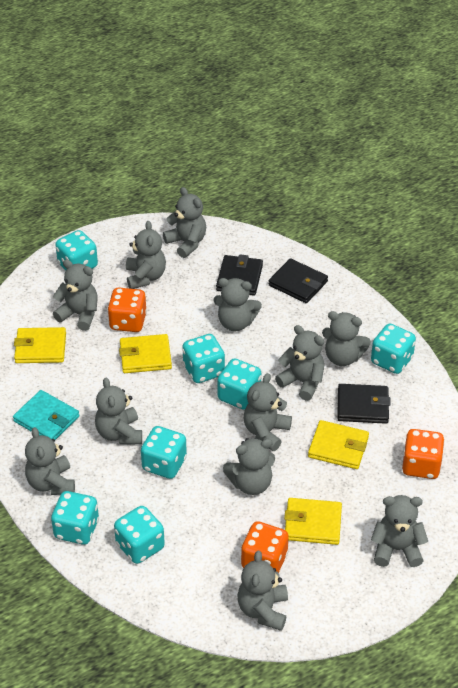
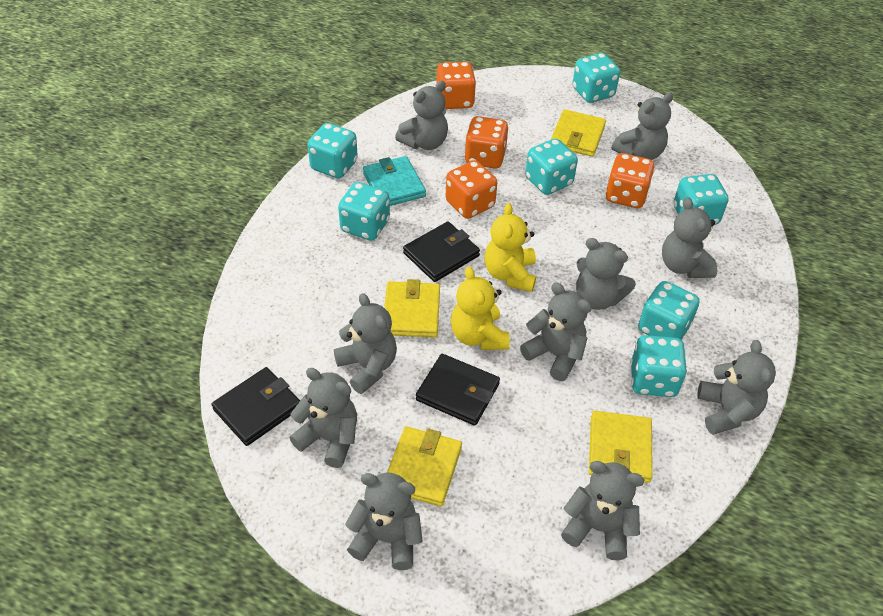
grey teddy bear: 12 -> 10
orange dice: 3 -> 4
yellow teddy bear: 0 -> 2

